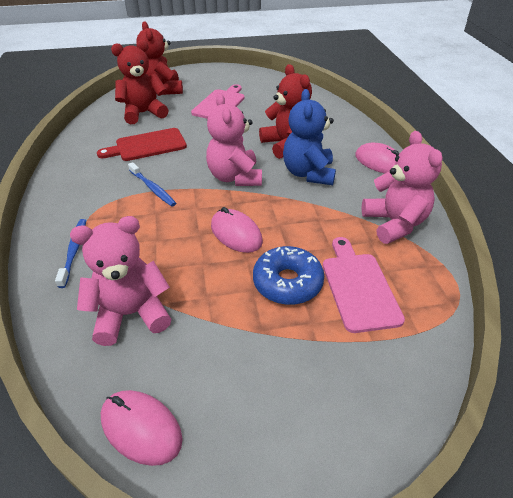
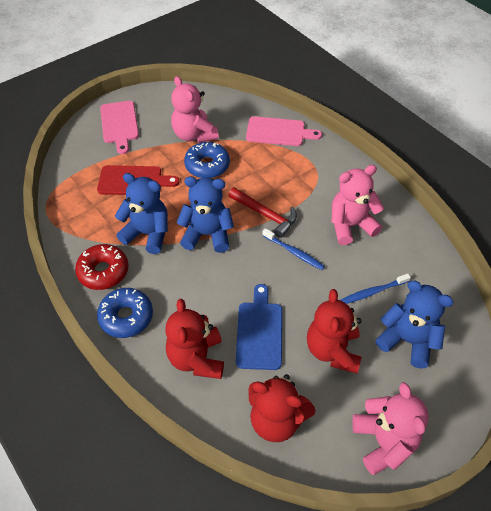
blue cutting board: 0 -> 1
blue donut: 1 -> 2
blue teddy bear: 1 -> 3
pink mouse: 3 -> 0
red donut: 0 -> 1
red hammer: 0 -> 1

